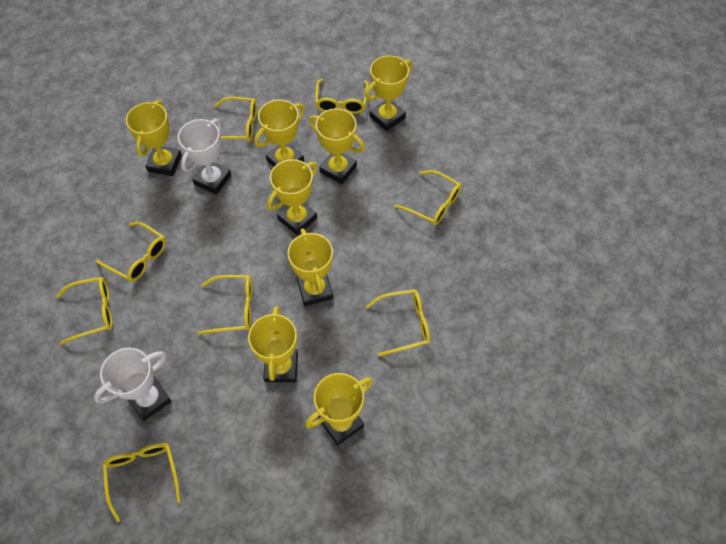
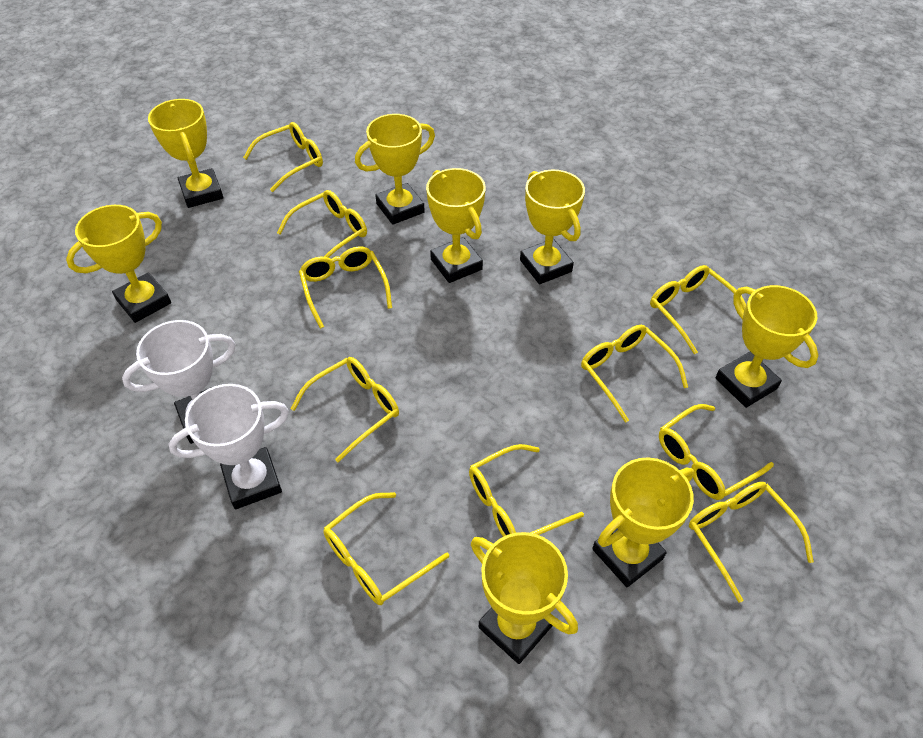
yellow glasses: 8 -> 10

